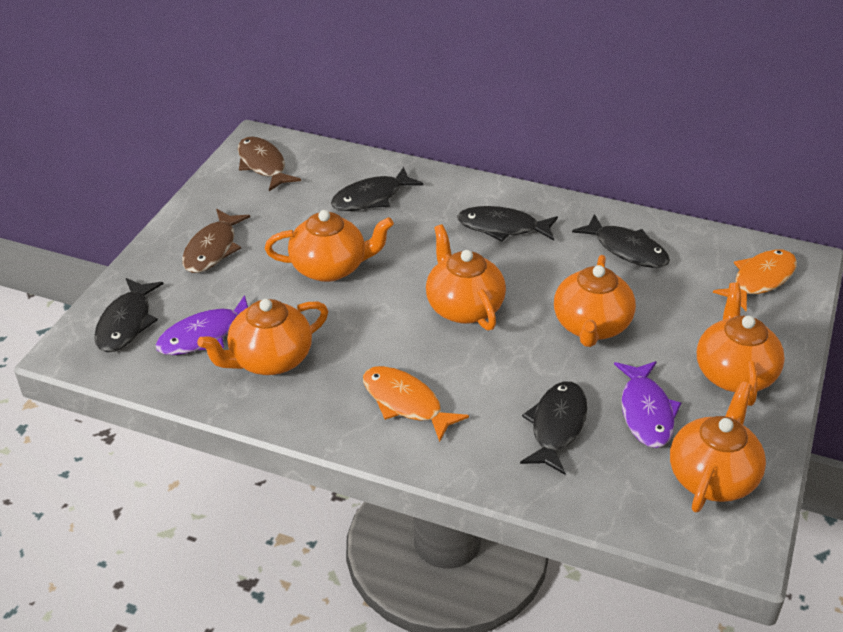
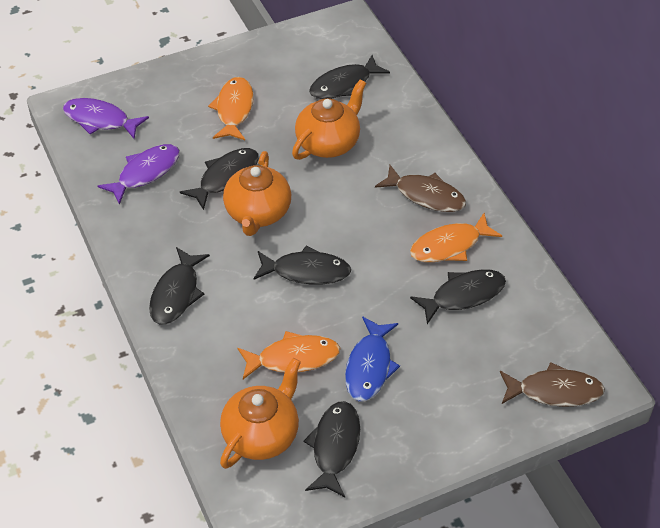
black fish: 5 -> 6
blue fish: 0 -> 1
orange fish: 2 -> 3
orange teapot: 6 -> 3

